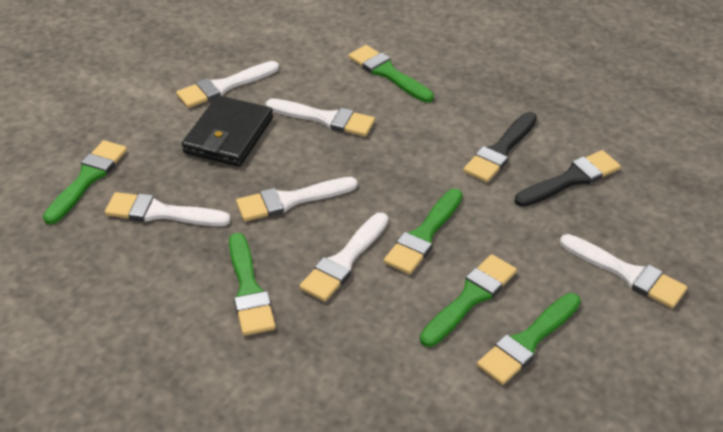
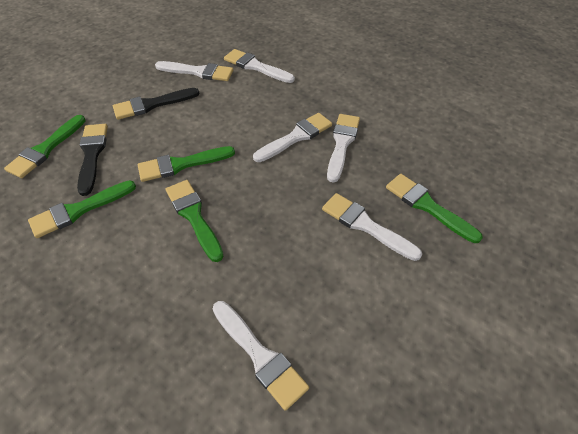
black wallet: 1 -> 0
green brush: 6 -> 5

